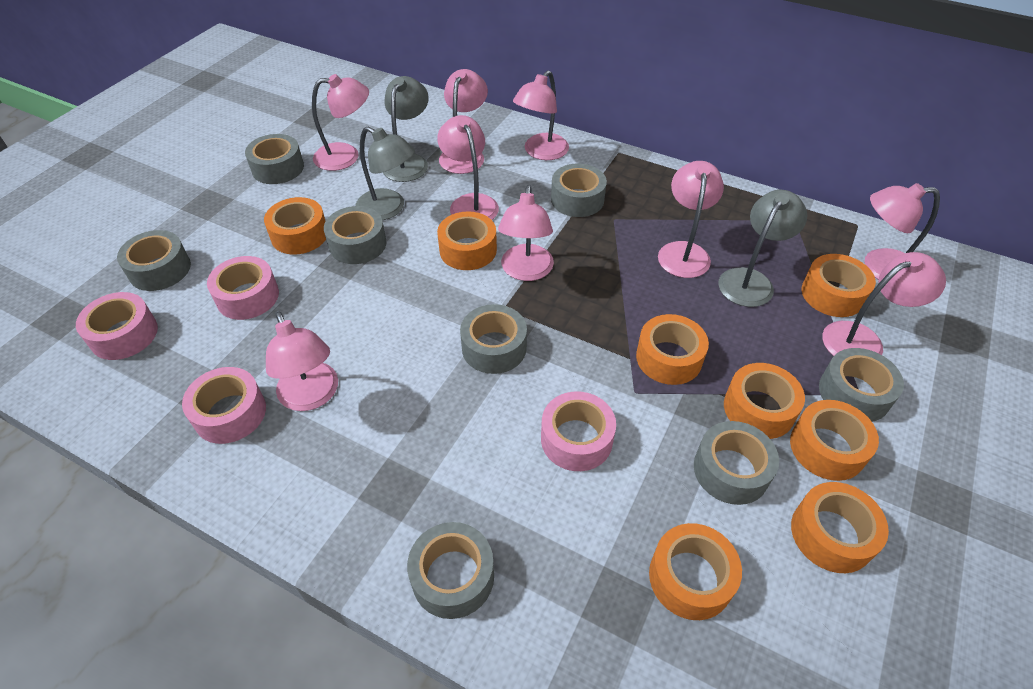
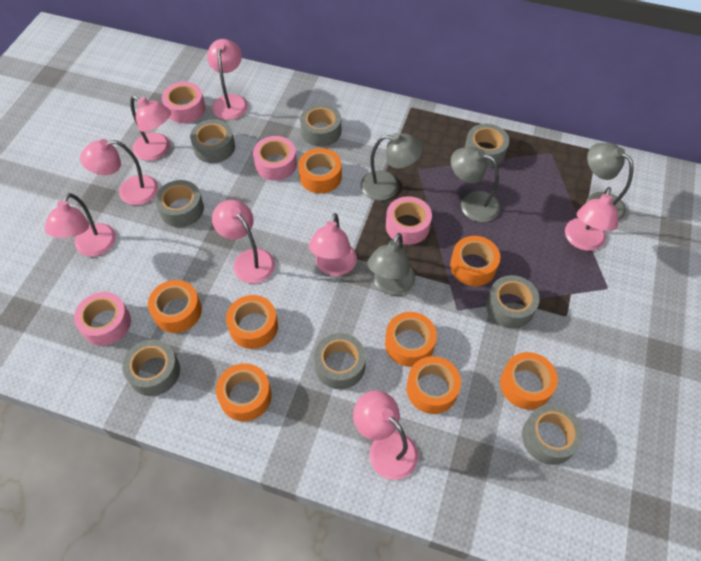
grey lamp: 3 -> 4
pink lamp: 9 -> 8

